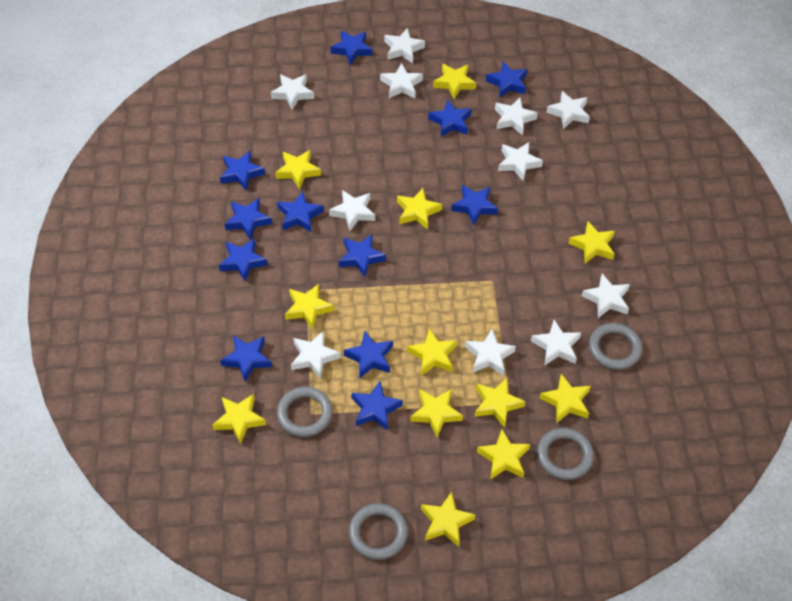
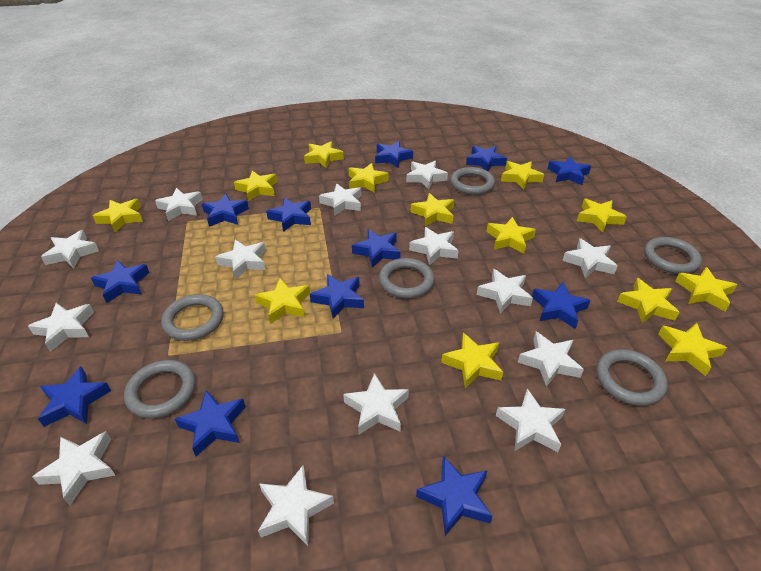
grey ring: 4 -> 6
white star: 11 -> 14
yellow star: 12 -> 13

